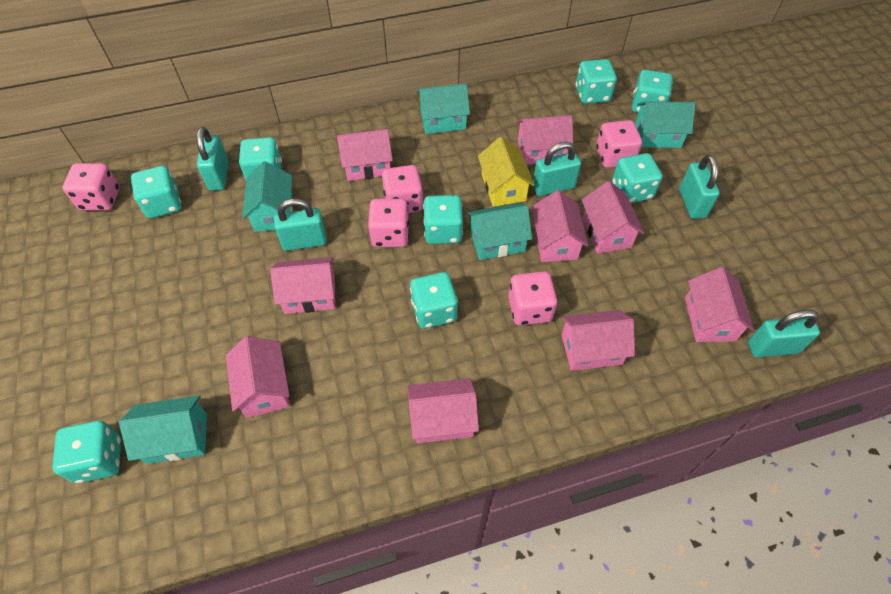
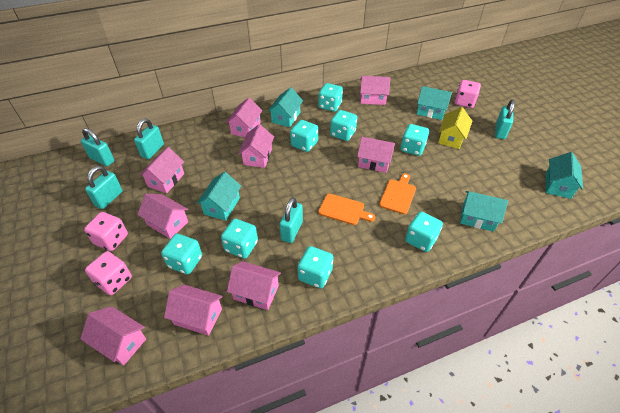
orange cutting board: 0 -> 2
pink dice: 5 -> 3

